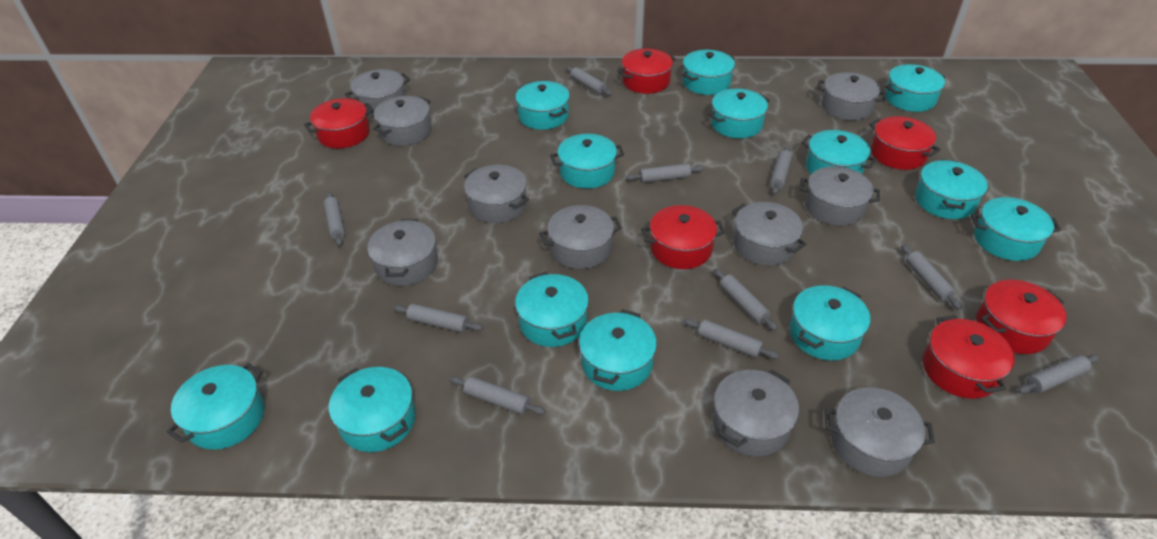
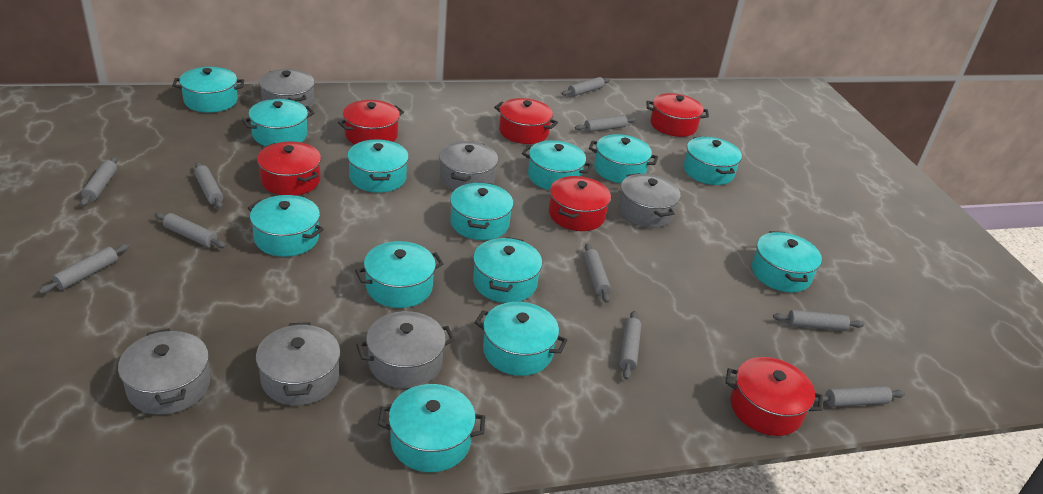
grey pot: 10 -> 6

